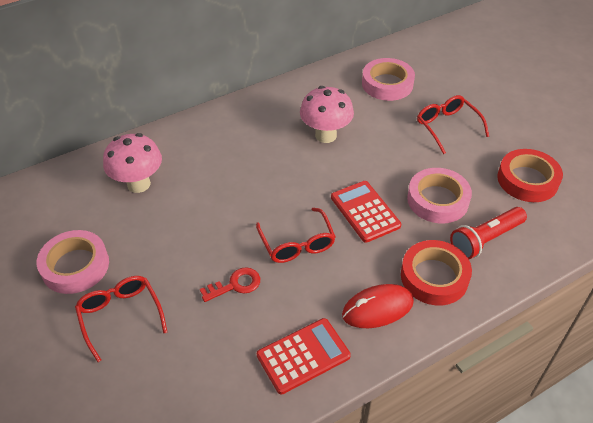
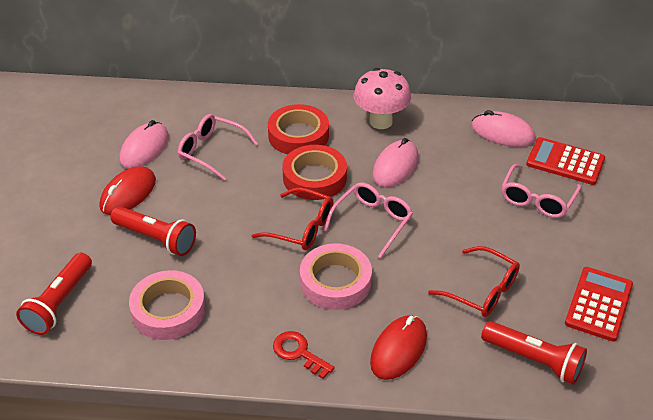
pink glasses: 0 -> 3
pink mouse: 0 -> 3
pink mushroom: 2 -> 1
pink tape: 3 -> 2
red flashlight: 1 -> 3
red glasses: 3 -> 2
red mouse: 1 -> 2

